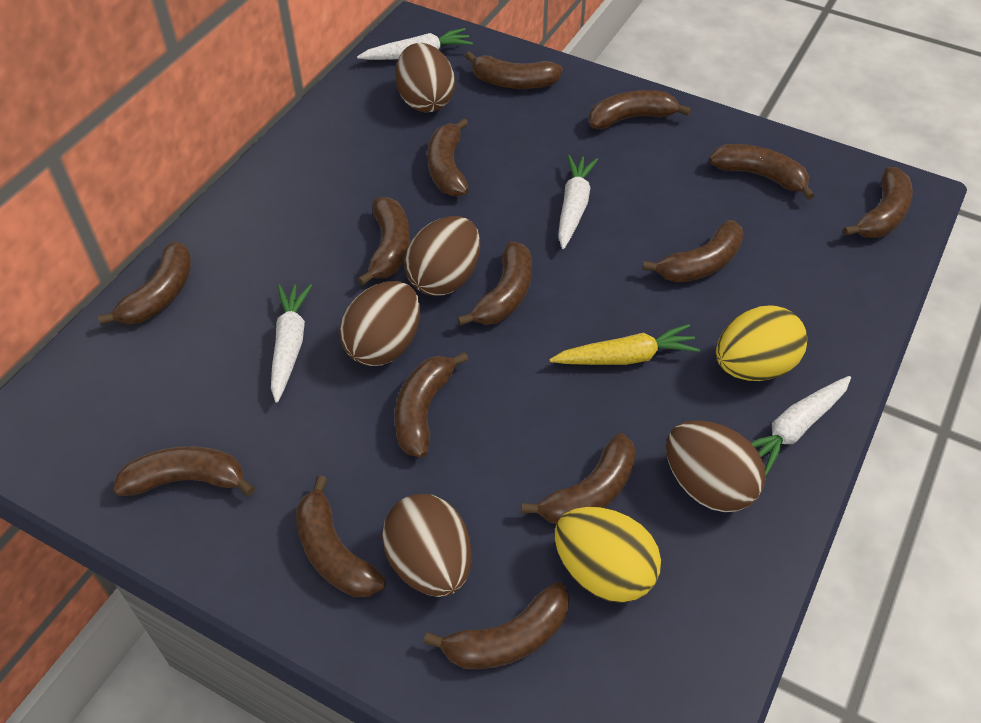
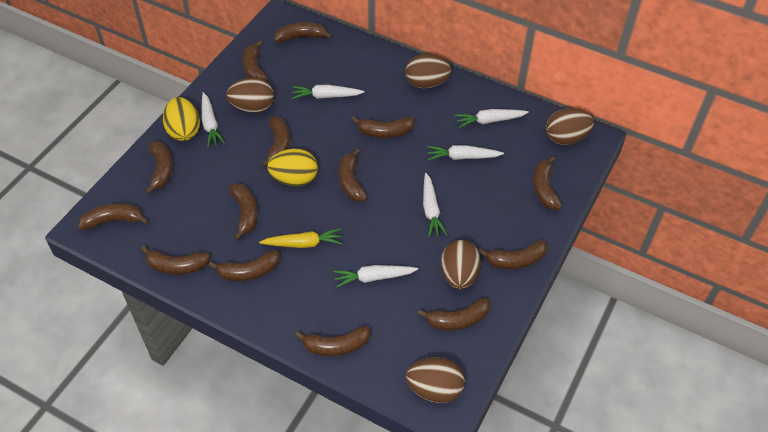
white carrot: 4 -> 6

